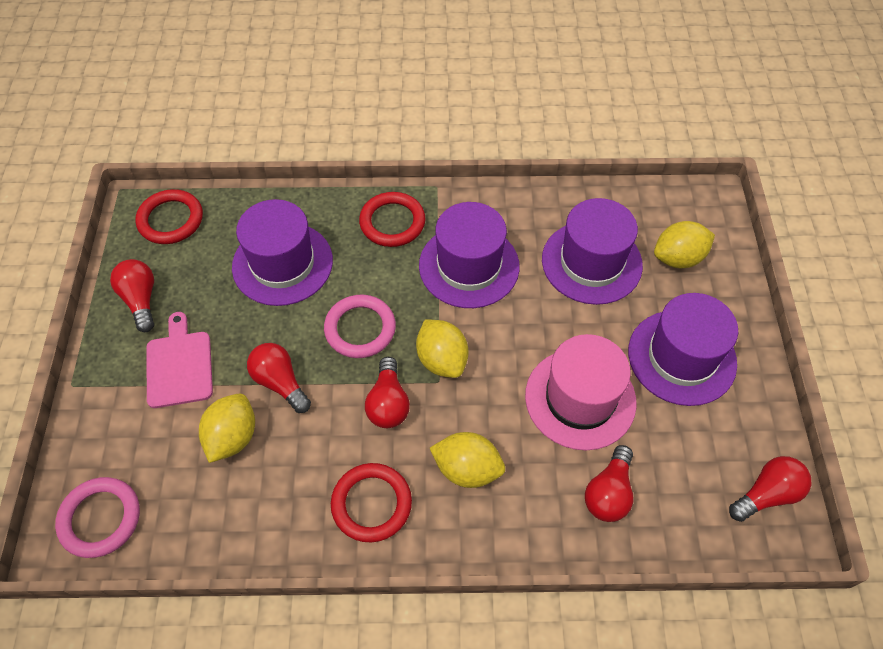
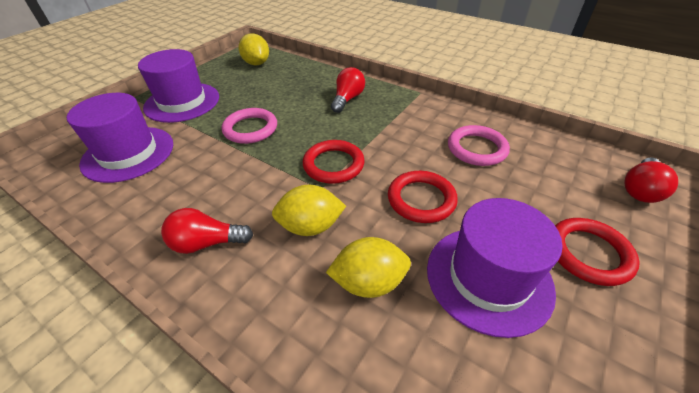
pink cutting board: 1 -> 0
pink hat: 1 -> 0
purple hat: 4 -> 3
red light bulb: 5 -> 3
yellow lemon: 4 -> 3

